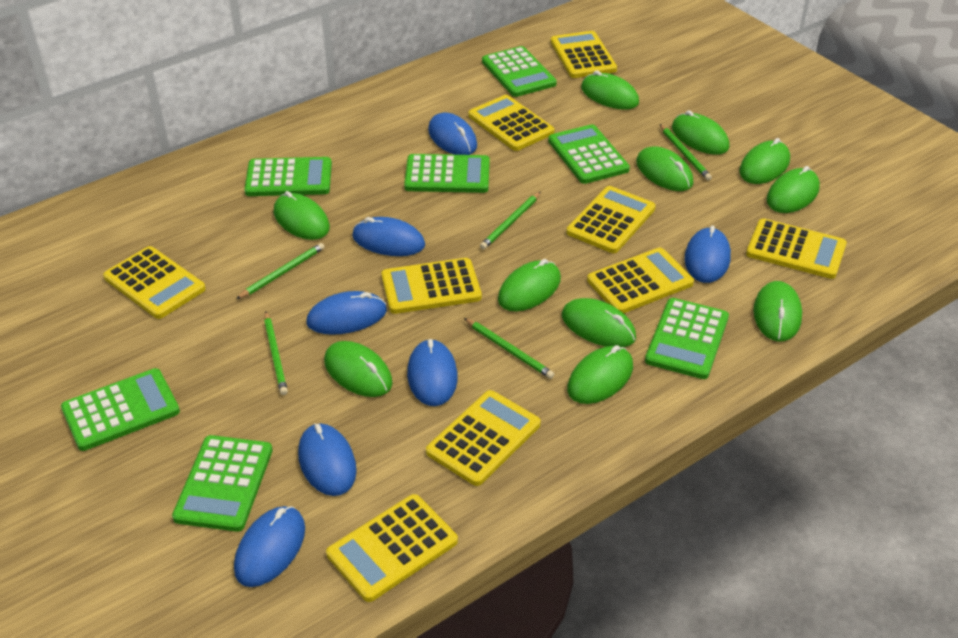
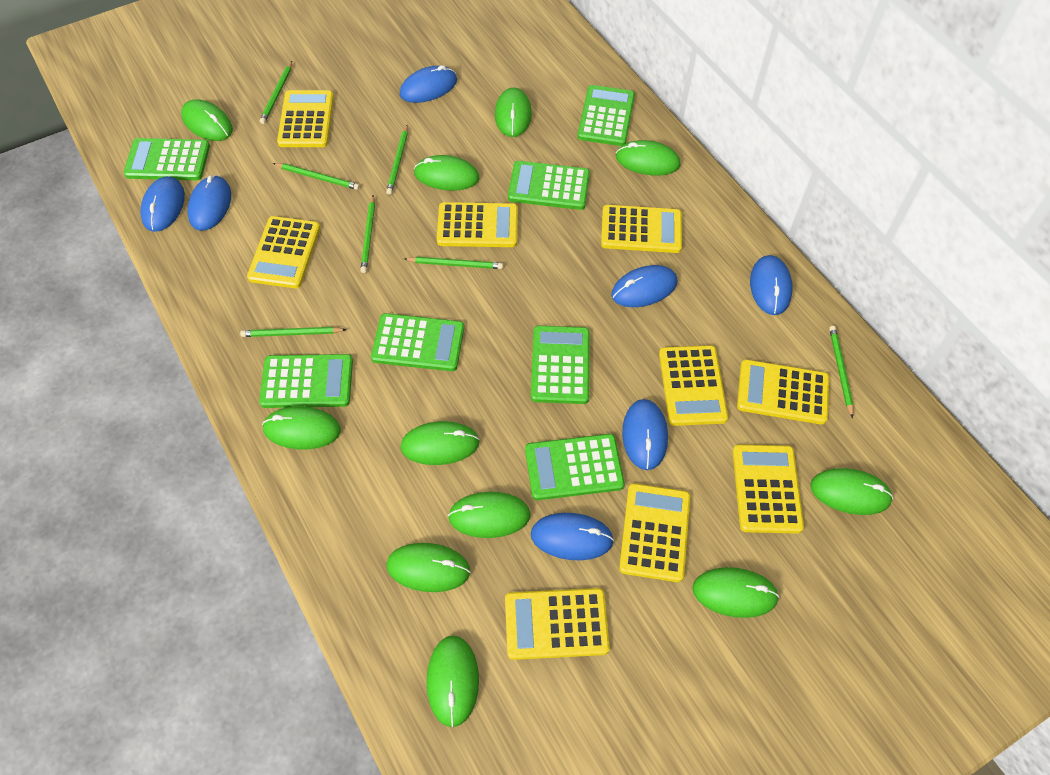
green pencil: 5 -> 7

